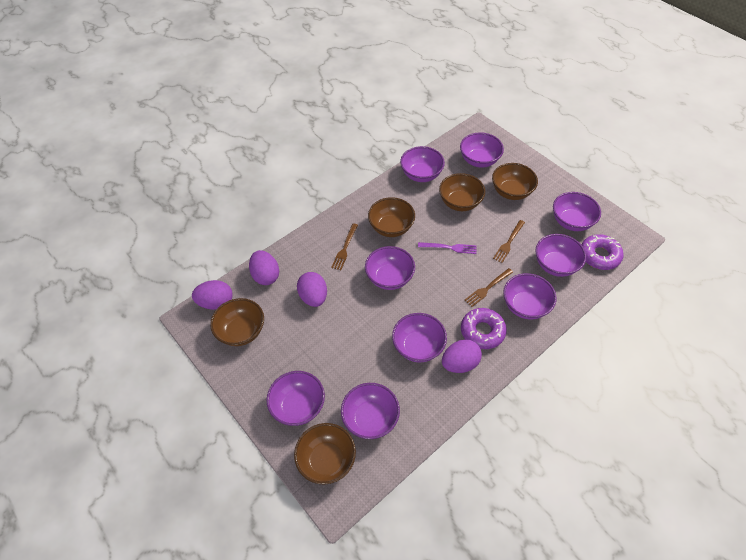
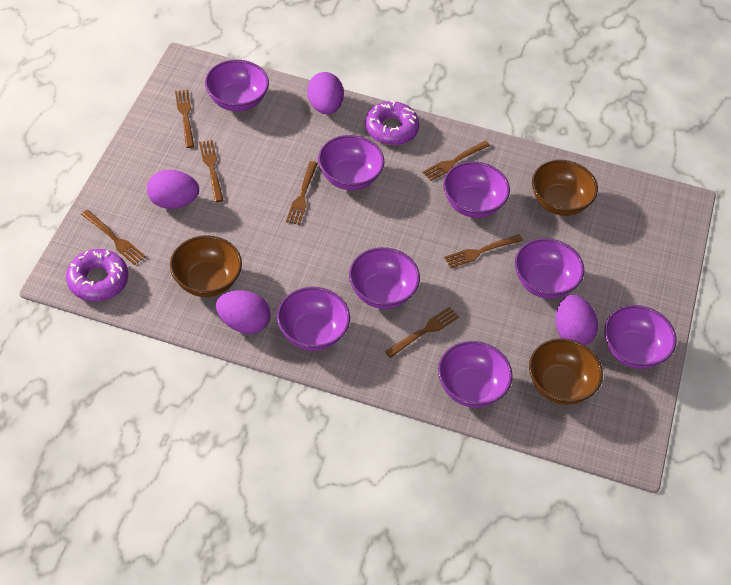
brown bowl: 5 -> 3
brown fork: 3 -> 7
purple bowl: 9 -> 8
purple fork: 1 -> 0

